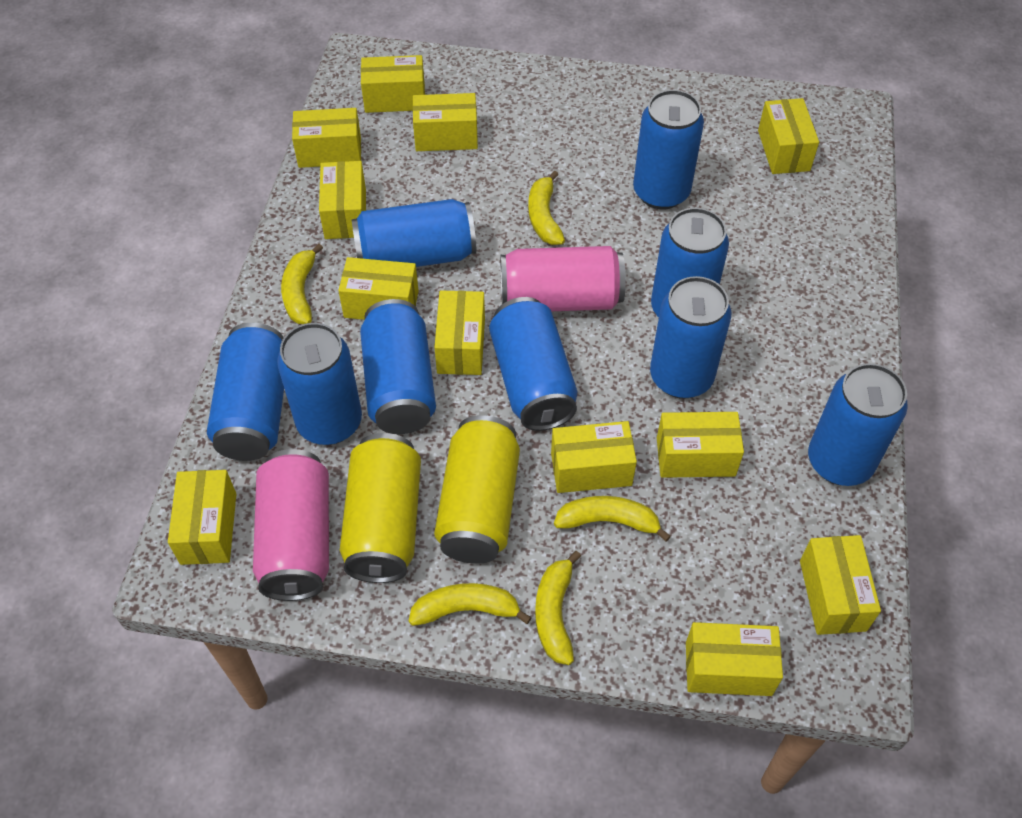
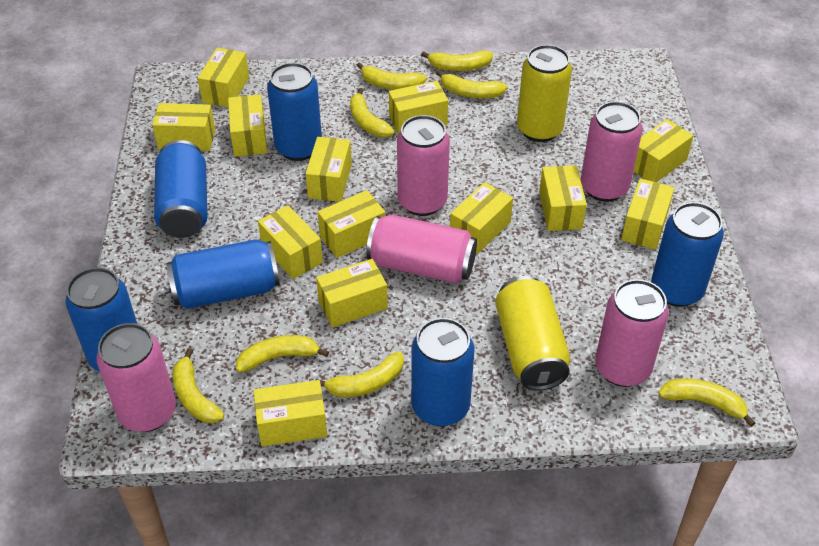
blue can: 9 -> 6
pink can: 2 -> 5
yellow banana: 5 -> 8
yellow box: 12 -> 13

